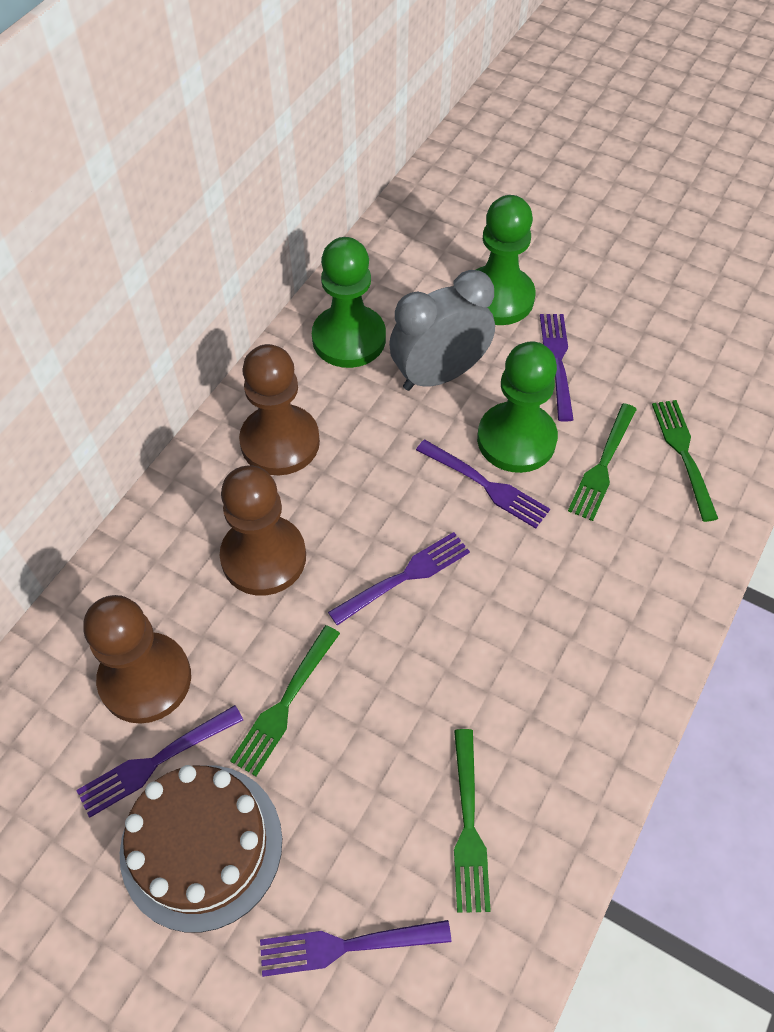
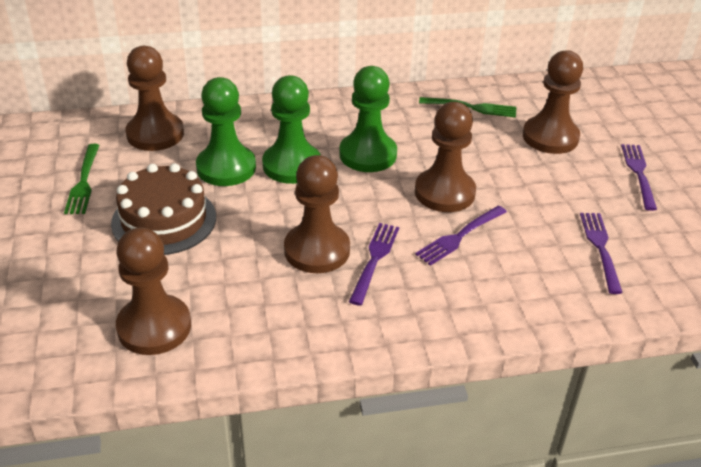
brown pawn: 3 -> 5
green fork: 4 -> 2
grey clock: 1 -> 0
purple fork: 5 -> 4

